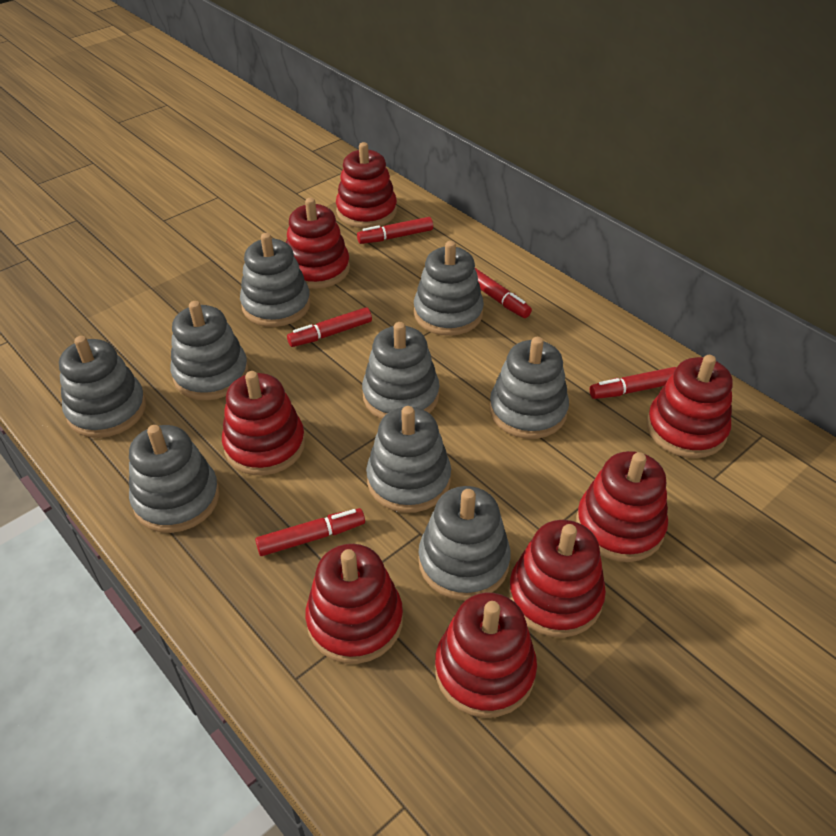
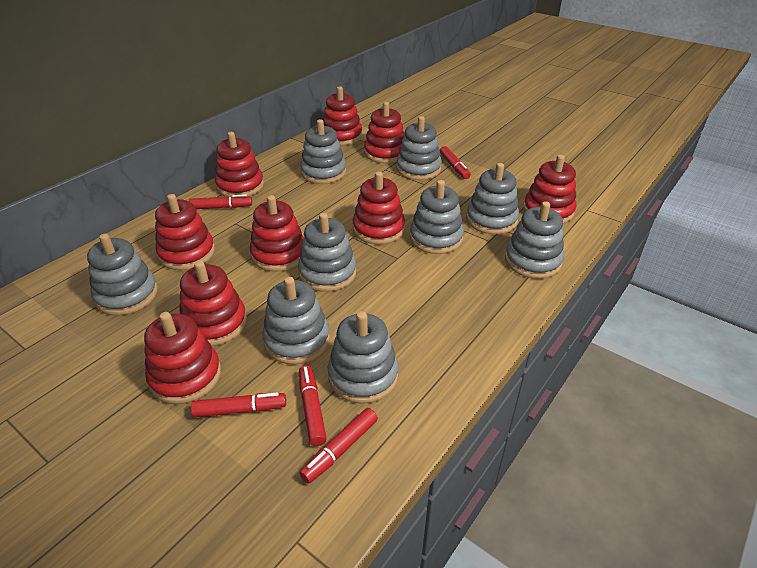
red stacking toy: 8 -> 9

